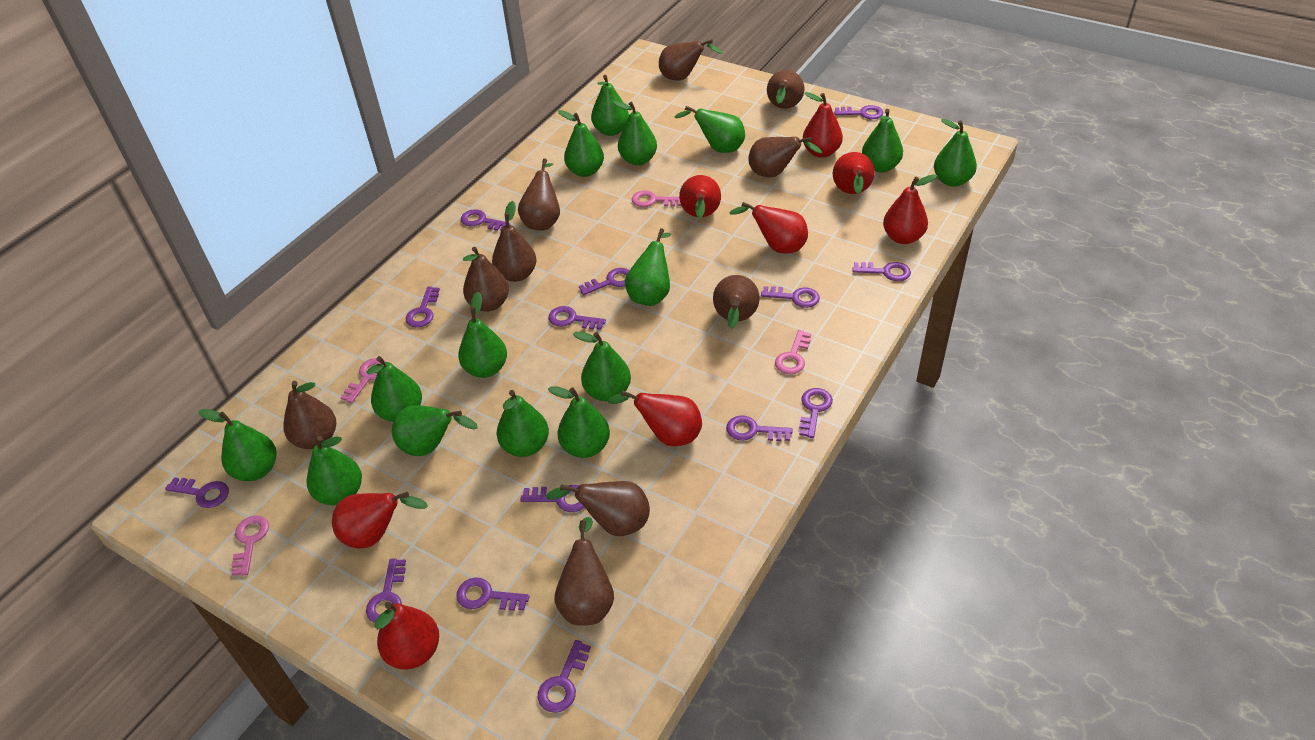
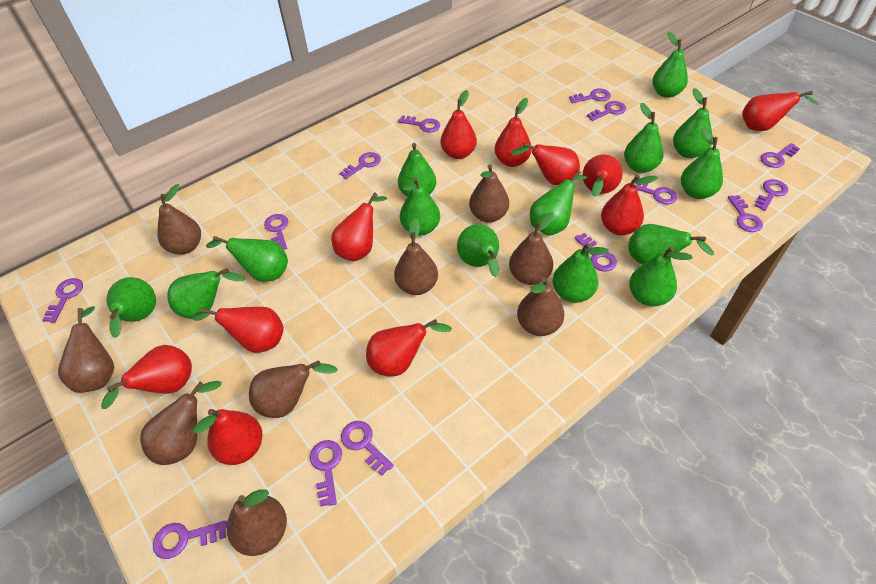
brown pear: 10 -> 9
green pear: 15 -> 14
pink key: 4 -> 0
red pear: 8 -> 11

